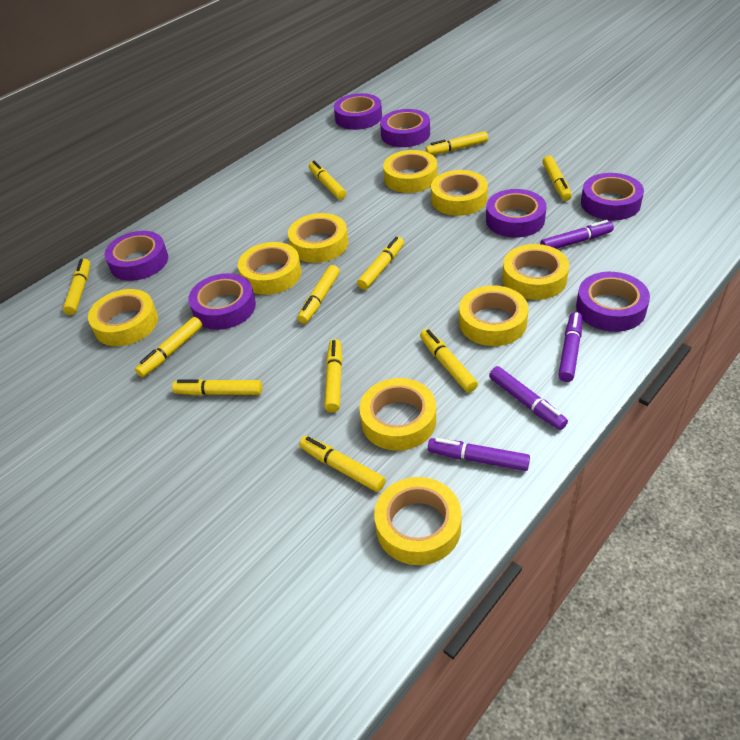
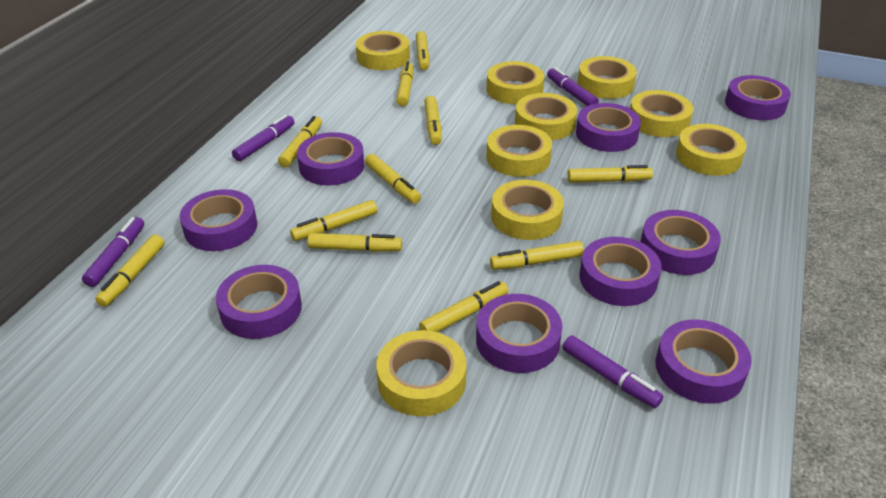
purple tape: 7 -> 9

